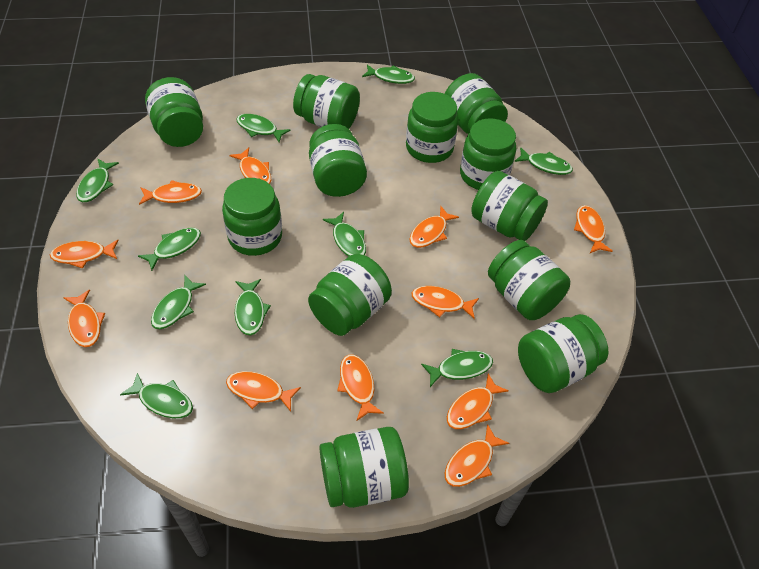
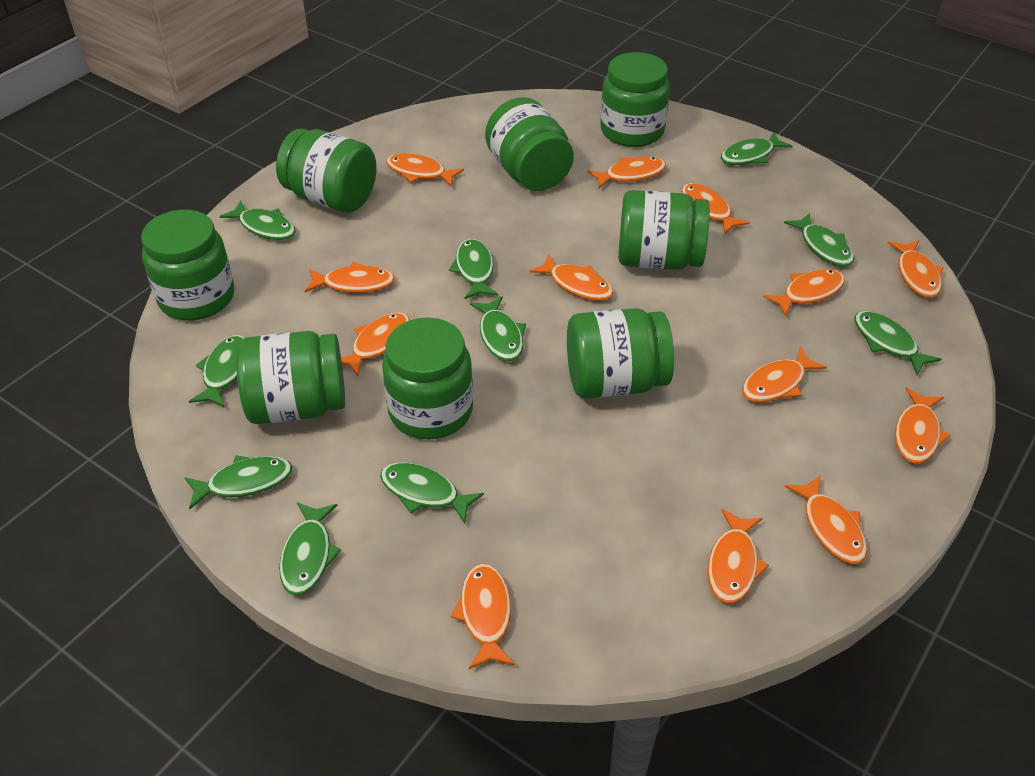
green jar: 12 -> 8
orange fish: 11 -> 13

